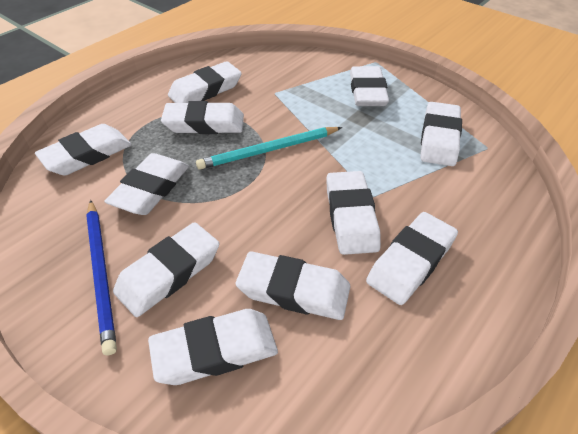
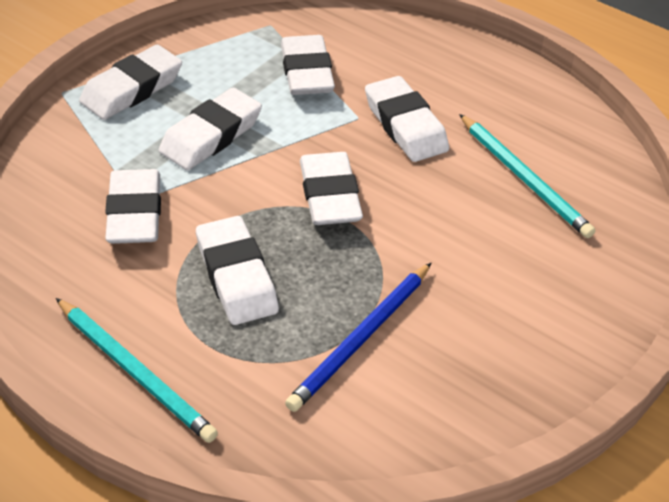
turquoise pencil: 1 -> 2
white eraser: 11 -> 7

